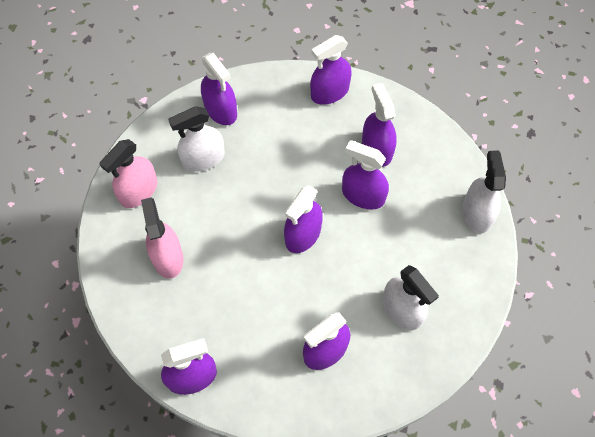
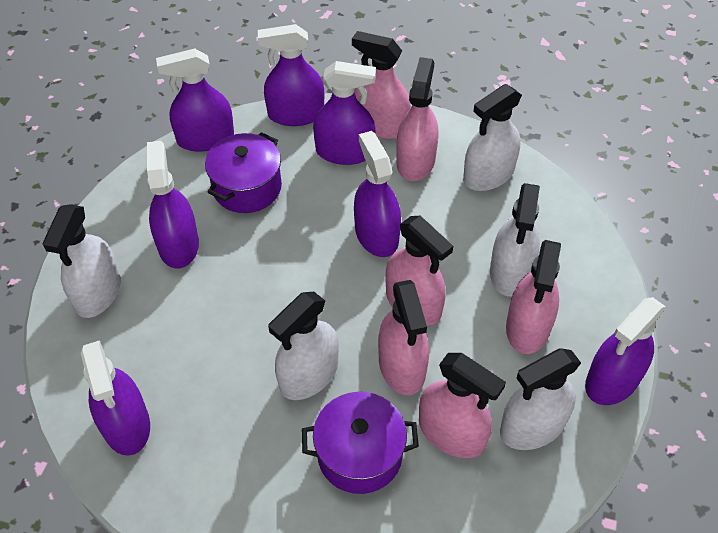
pink spray bottle: 2 -> 6
purple pot: 0 -> 2
white spray bottle: 3 -> 5

